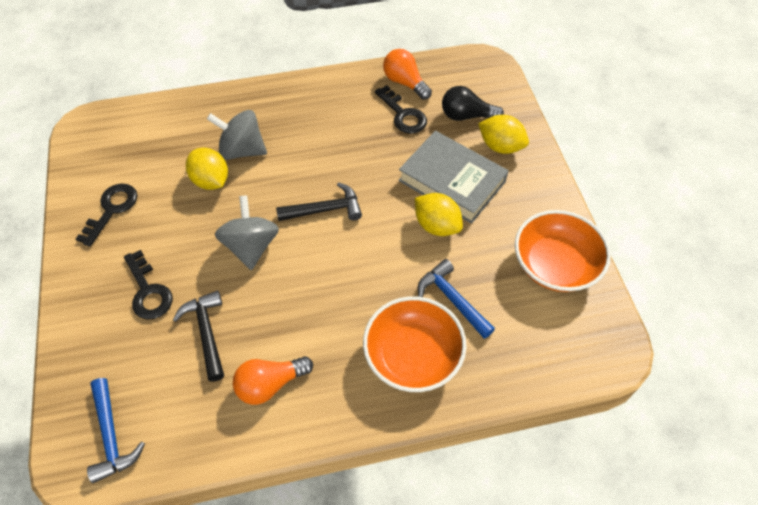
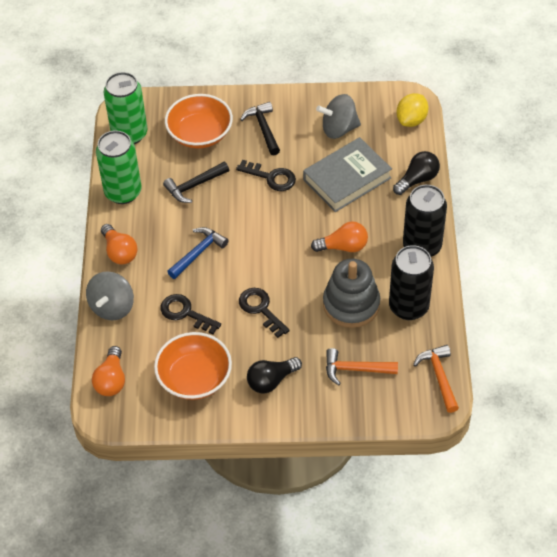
black can: 0 -> 2
black light bulb: 1 -> 2
blue hammer: 2 -> 1
green can: 0 -> 2
grey stacking toy: 0 -> 1
orange hammer: 0 -> 2
orange light bulb: 2 -> 3
yellow lemon: 3 -> 1

